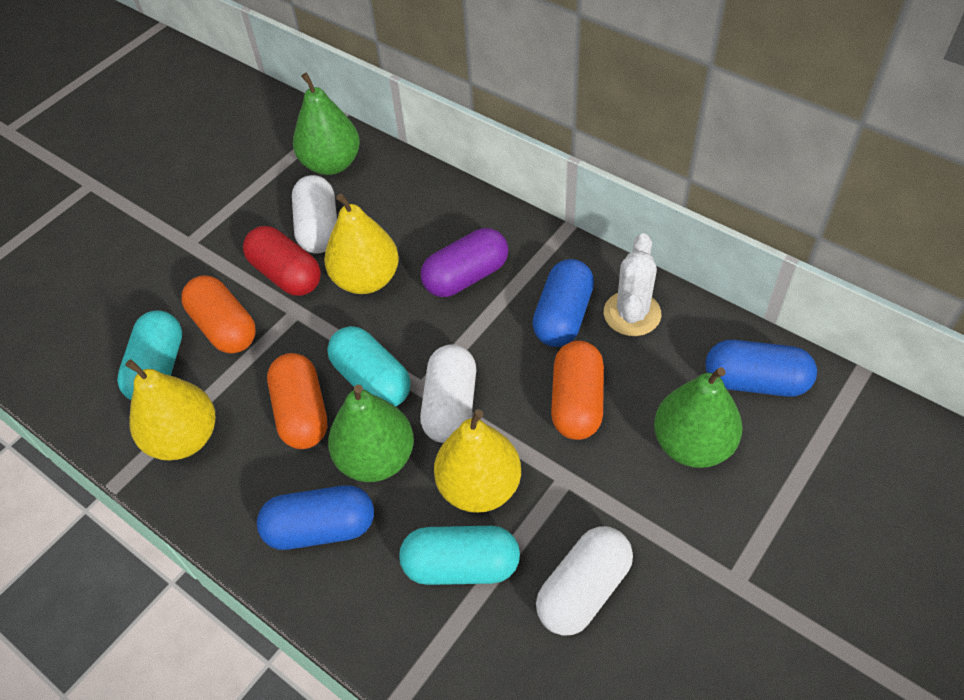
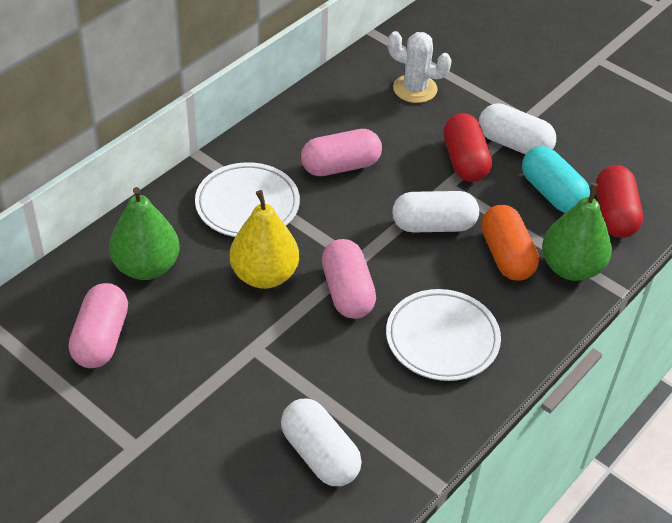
blue capsule: 3 -> 0
green pear: 3 -> 2
orange capsule: 3 -> 1
pink capsule: 0 -> 3
purple capsule: 1 -> 0
red capsule: 1 -> 2
turquoise capsule: 3 -> 1
white plate: 0 -> 2
yellow pear: 3 -> 1

